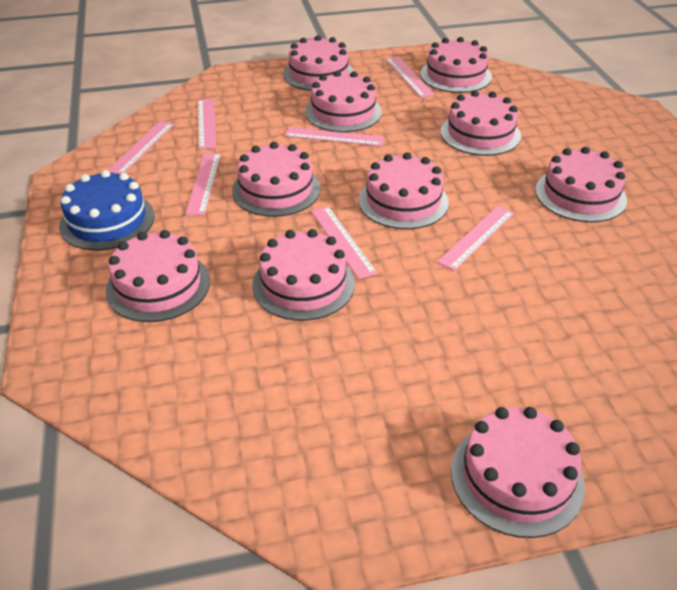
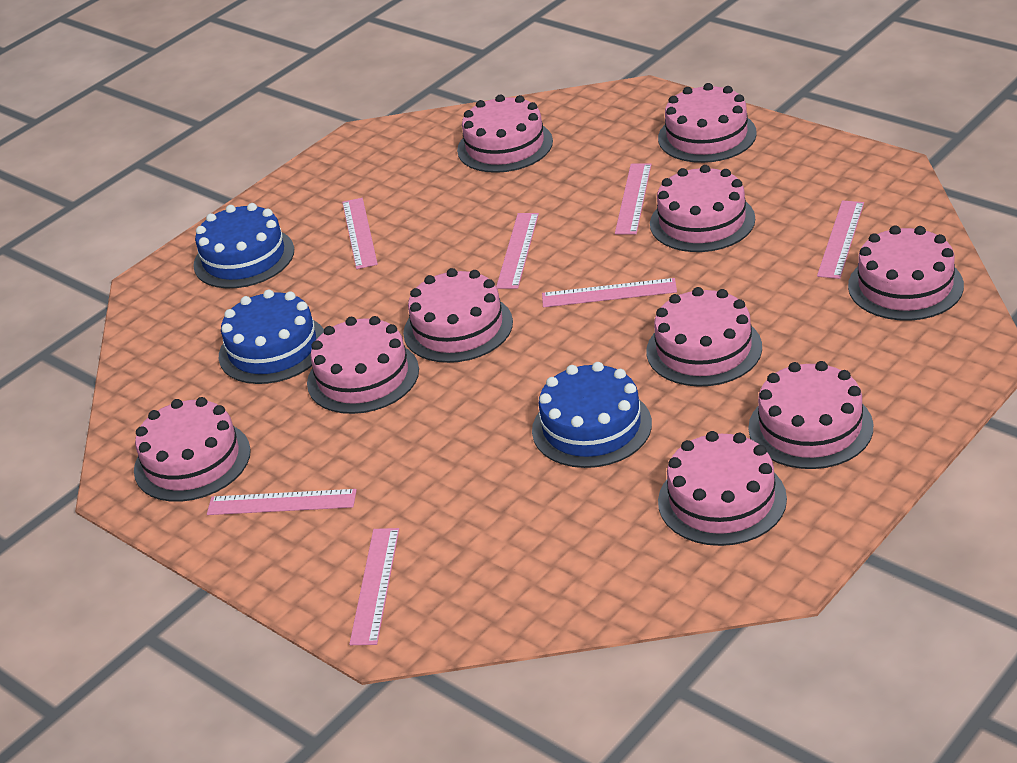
blue cake: 1 -> 3

